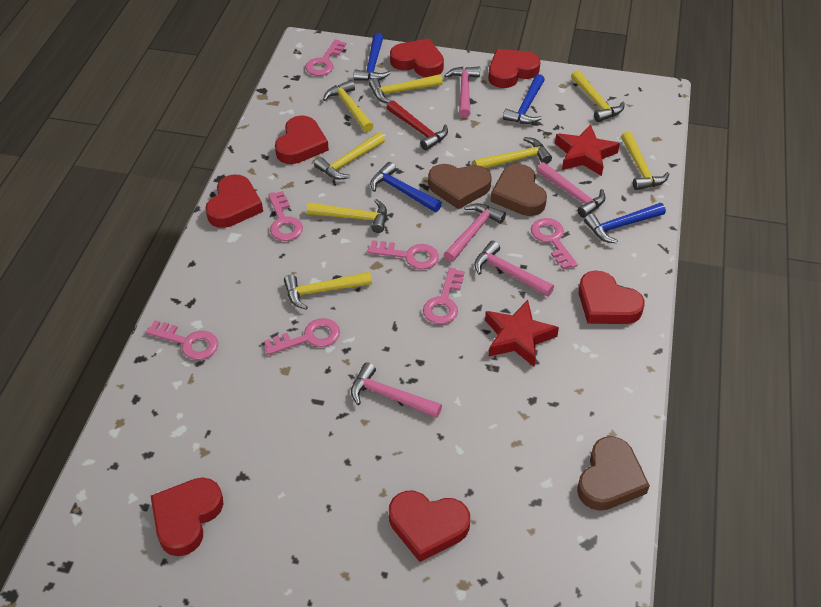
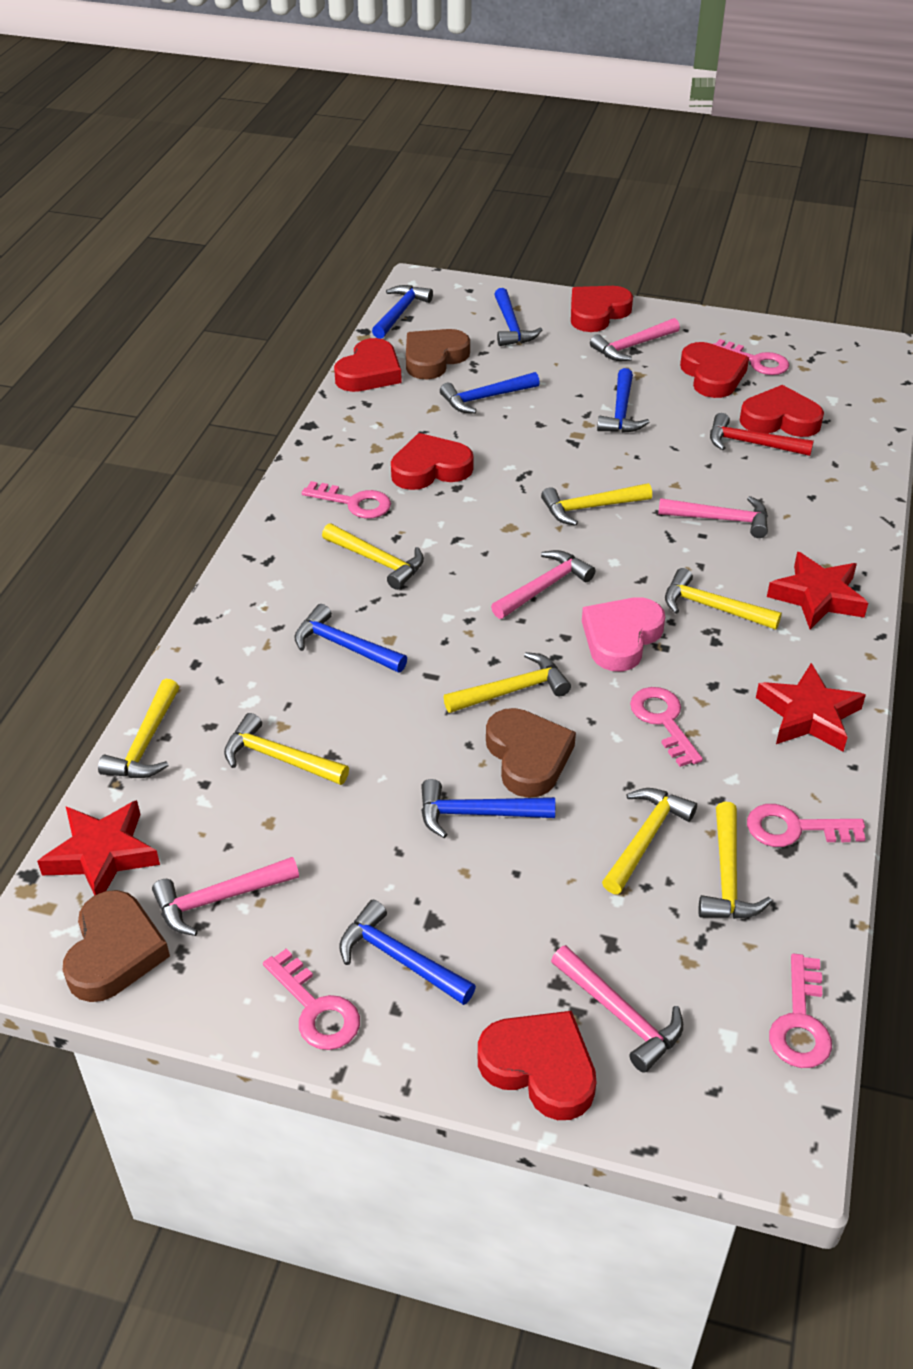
blue hammer: 4 -> 7
pink heart: 0 -> 1
pink key: 7 -> 6
red heart: 7 -> 6
red star: 2 -> 3

